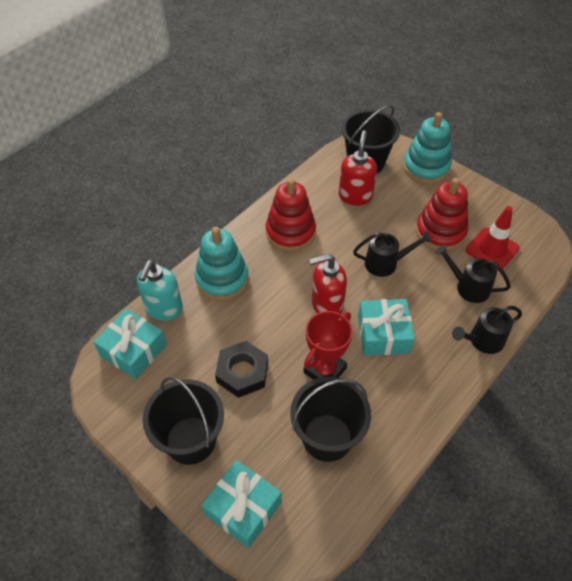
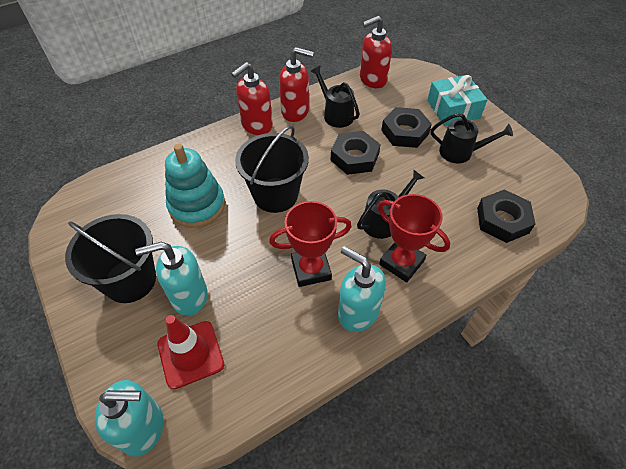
black bucket: 3 -> 2
black nut: 1 -> 3
red soap dispenser: 2 -> 3
red stacking toy: 2 -> 0
red trophy: 1 -> 2
turquoise gift: 3 -> 1
turquoise soap dispenser: 1 -> 3
turquoise stacking toy: 2 -> 1

